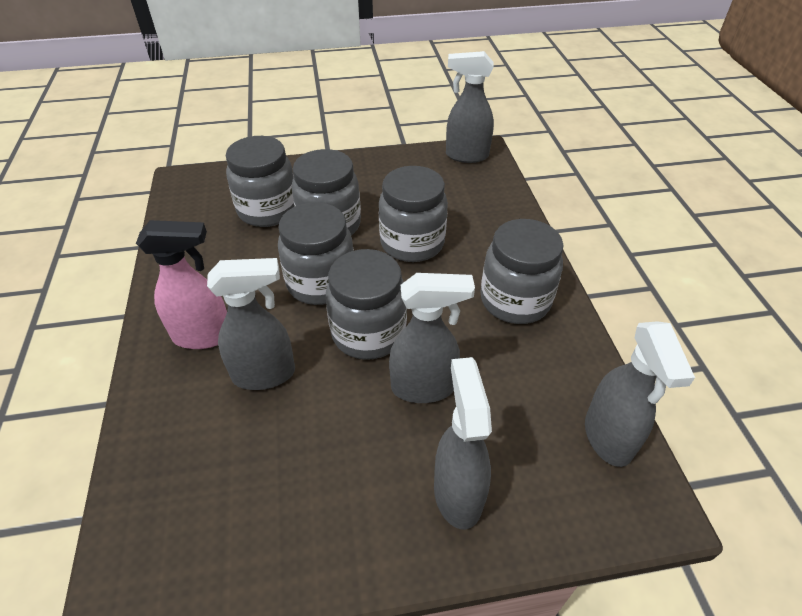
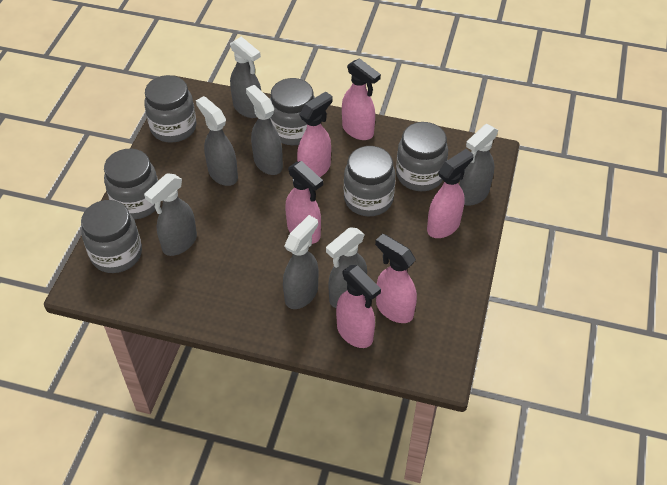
grey spray bottle: 5 -> 7
pink spray bottle: 1 -> 6

